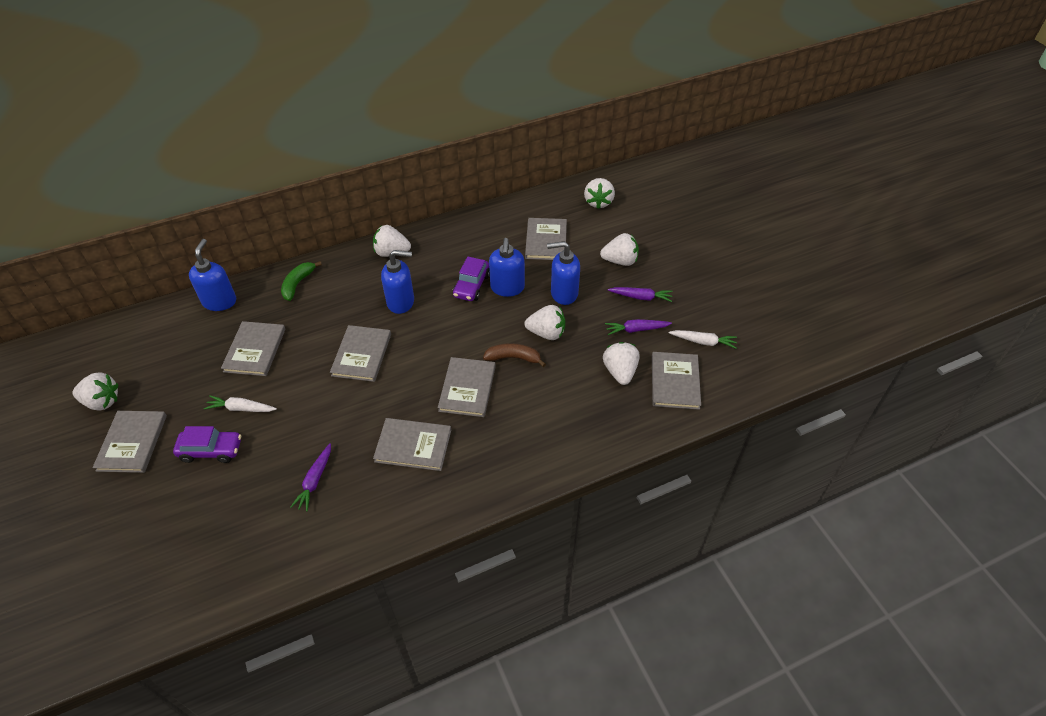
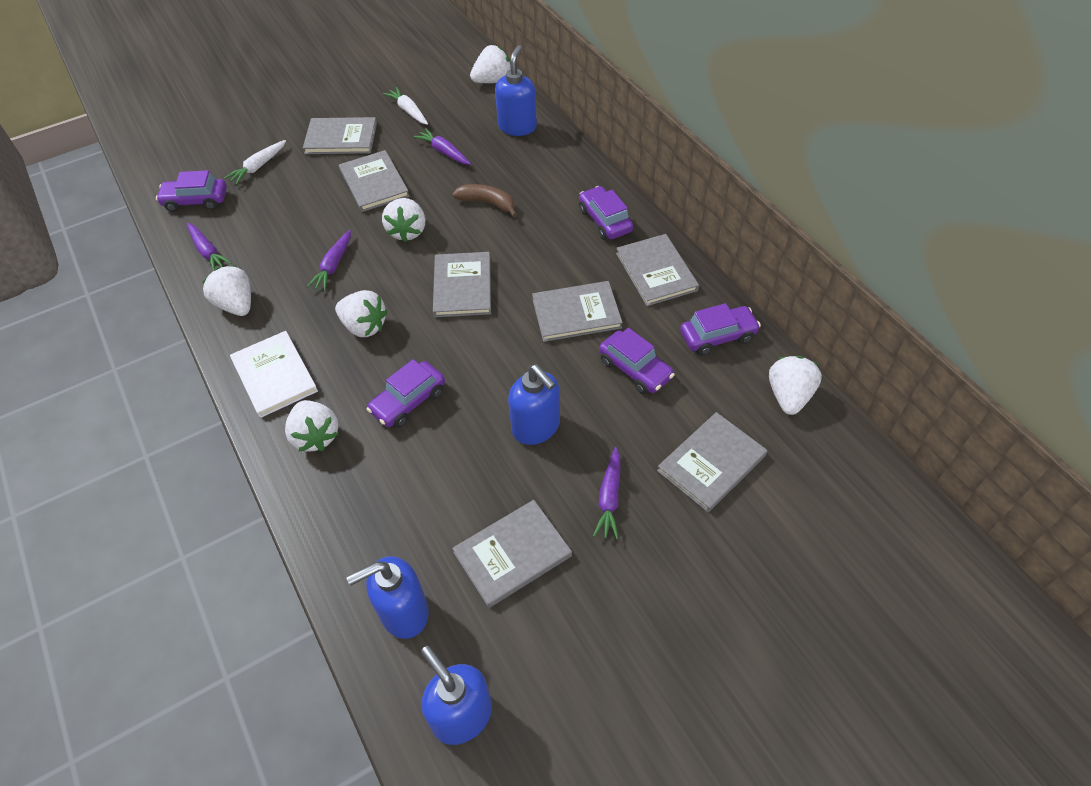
green banana: 1 -> 0
purple car: 2 -> 5
purple carrot: 3 -> 4
white book: 0 -> 1

